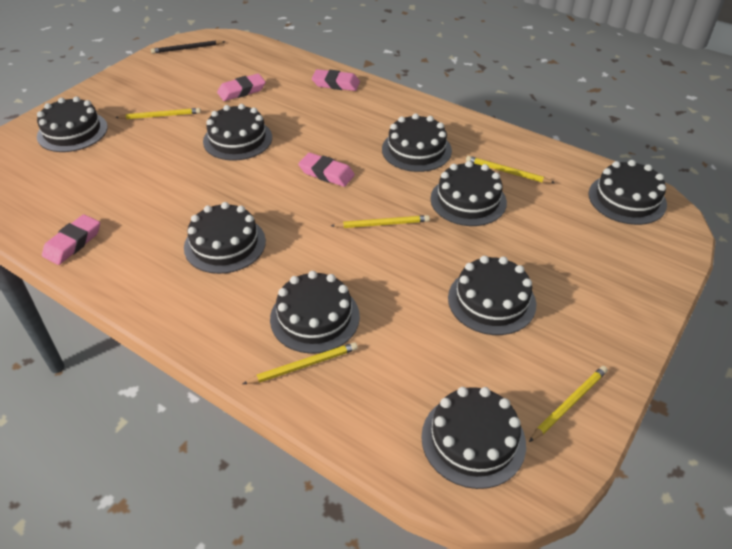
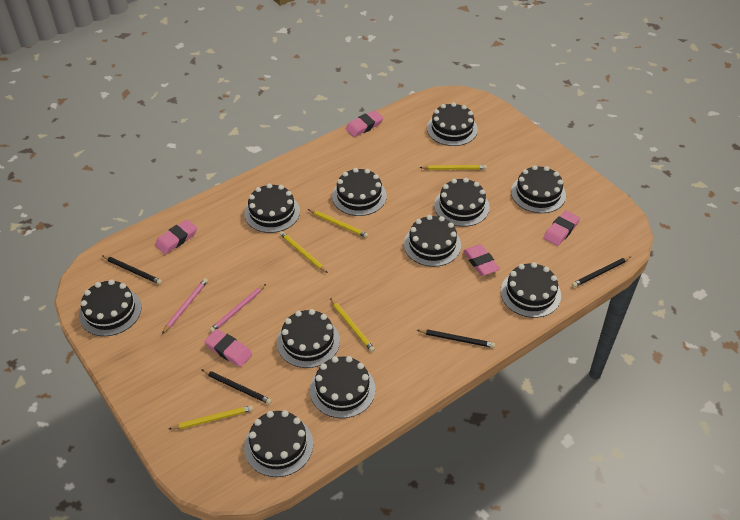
black cake: 9 -> 11
black pencil: 1 -> 4
pink eraser: 4 -> 5
pink pencil: 0 -> 2

